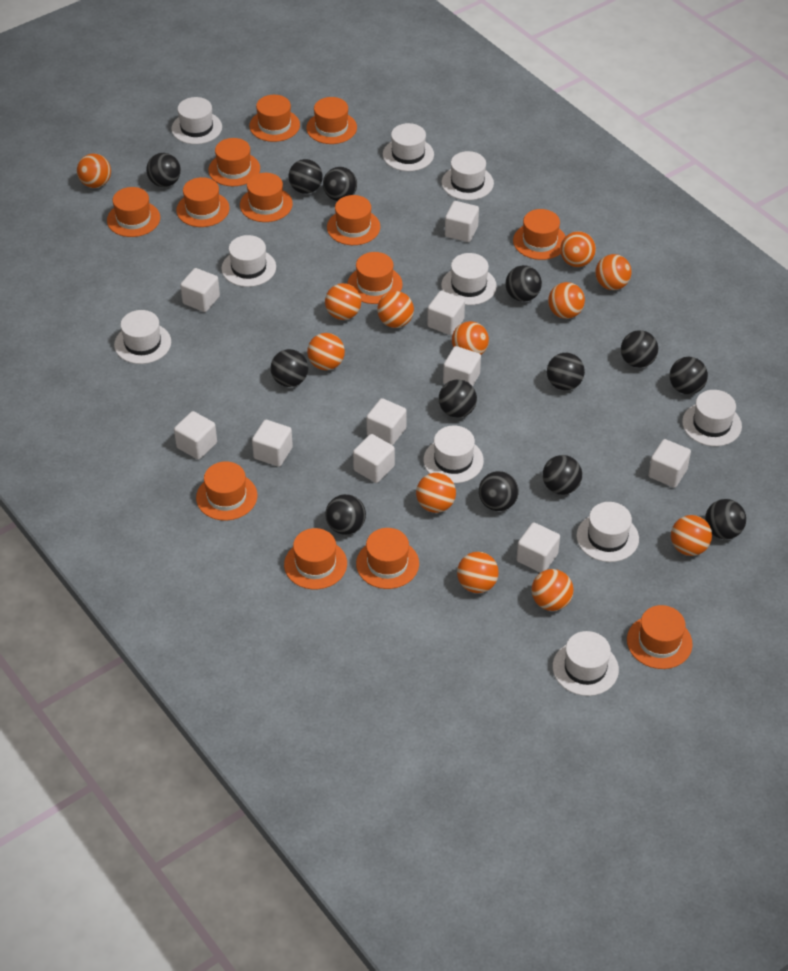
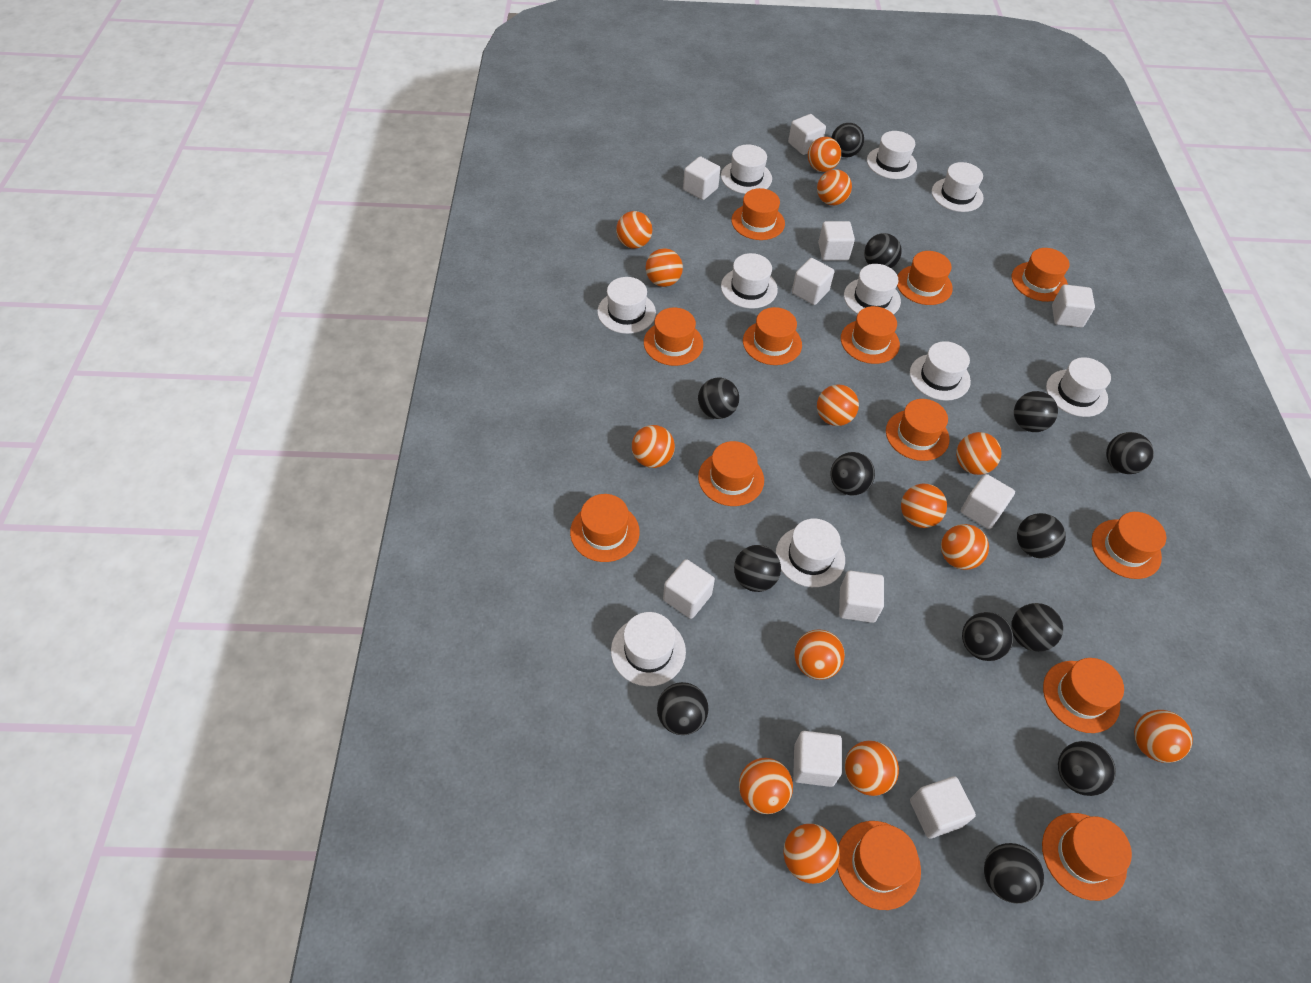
orange ball: 12 -> 14

